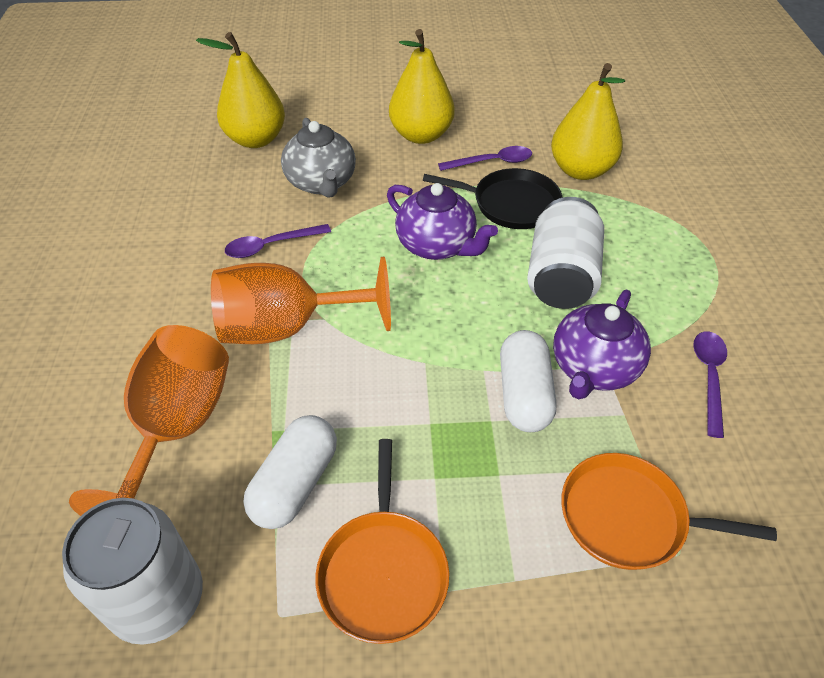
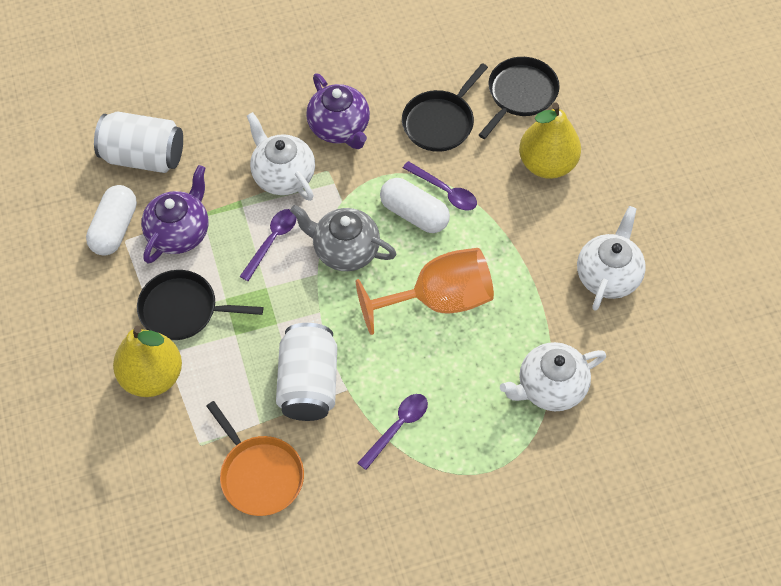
black pan: 1 -> 3
orange goblet: 2 -> 1
orange pan: 2 -> 1
white teapot: 0 -> 3
yellow pear: 3 -> 2

